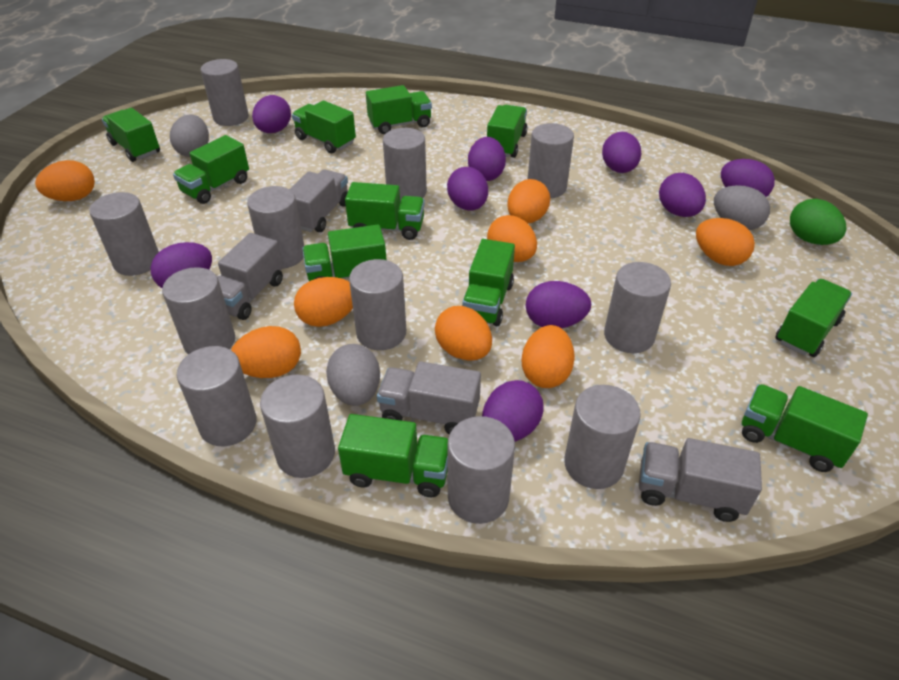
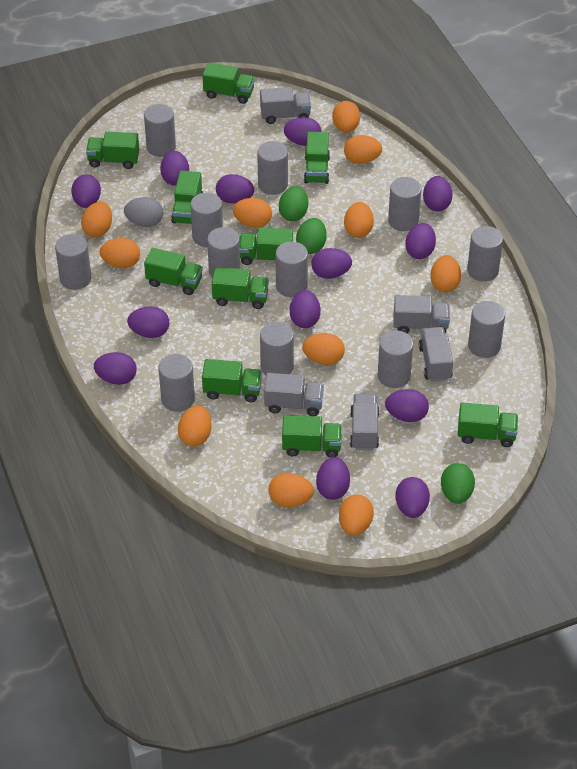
green egg: 1 -> 3
green truck: 11 -> 10
grey egg: 3 -> 1
grey truck: 4 -> 5
orange egg: 8 -> 11
purple egg: 9 -> 13

